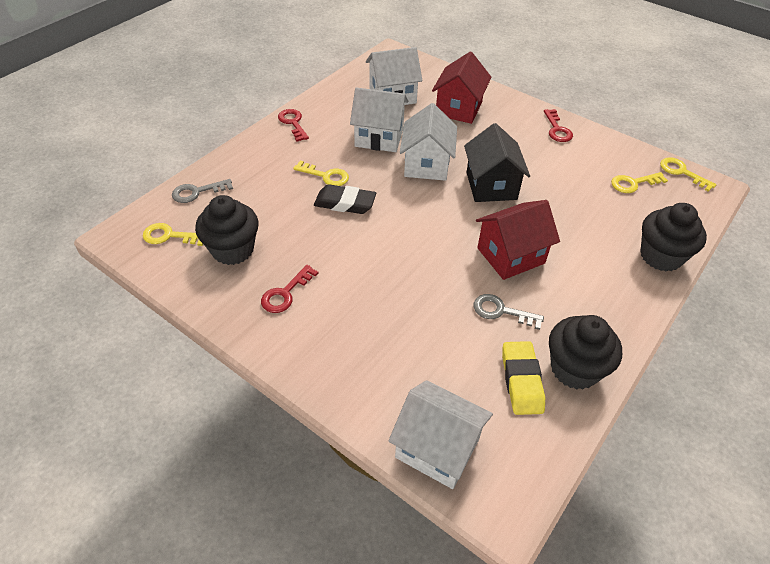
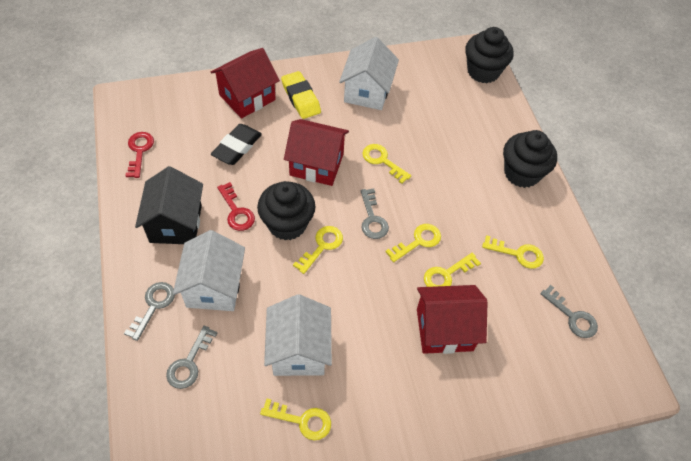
grey key: 2 -> 4
red house: 2 -> 3
red key: 3 -> 2
white house: 4 -> 3
yellow key: 4 -> 6

